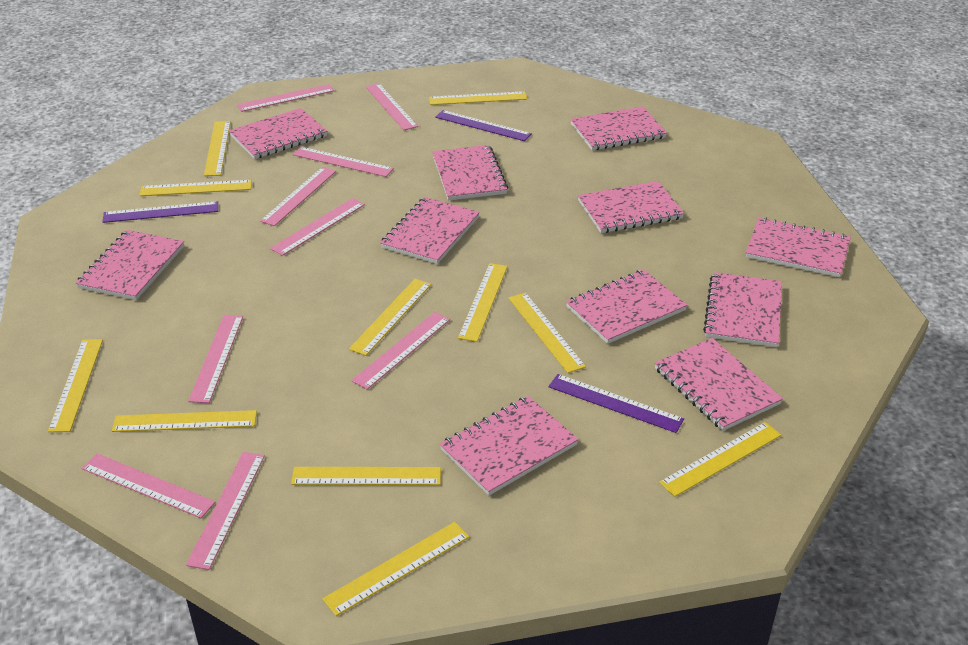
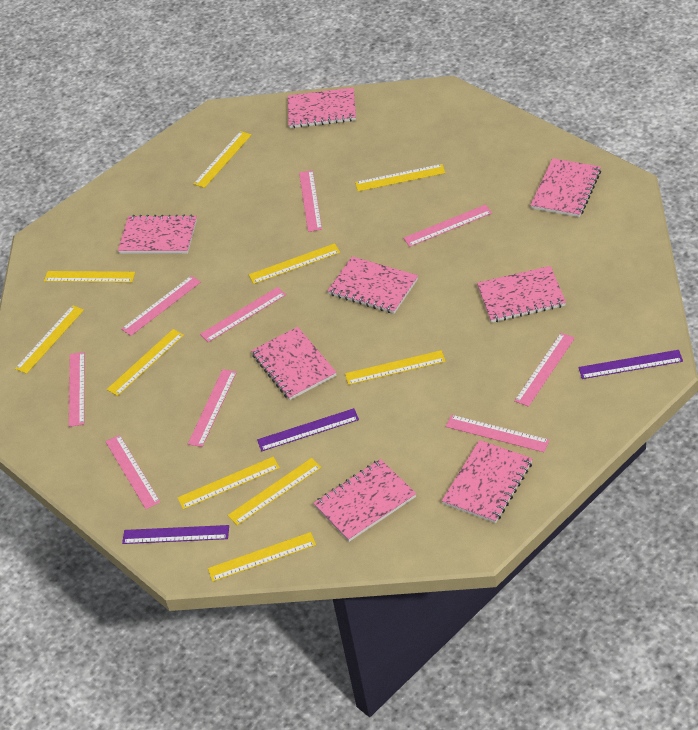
pink notebook: 11 -> 8
yellow ruler: 11 -> 10

